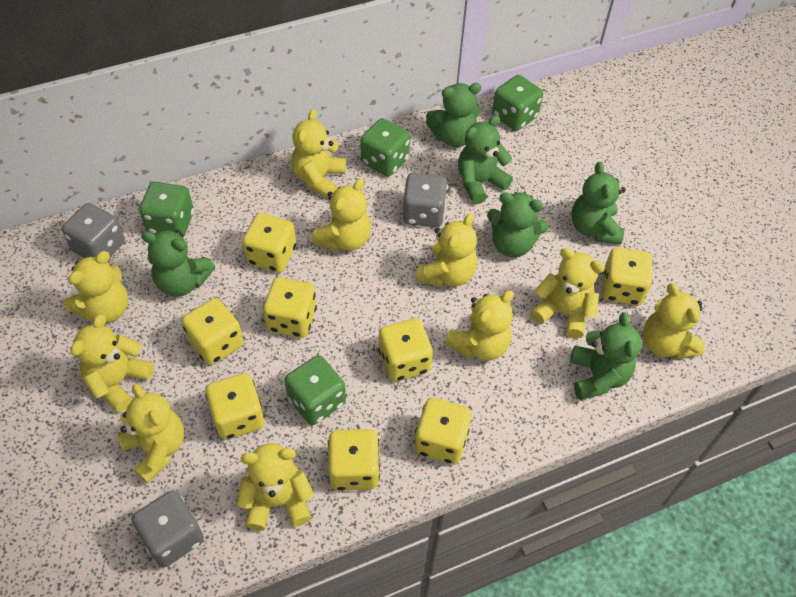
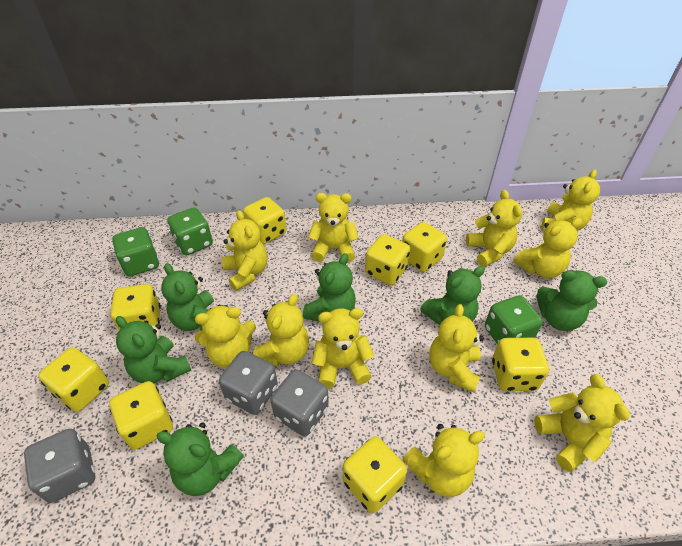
green dice: 4 -> 3
yellow teddy bear: 10 -> 11

